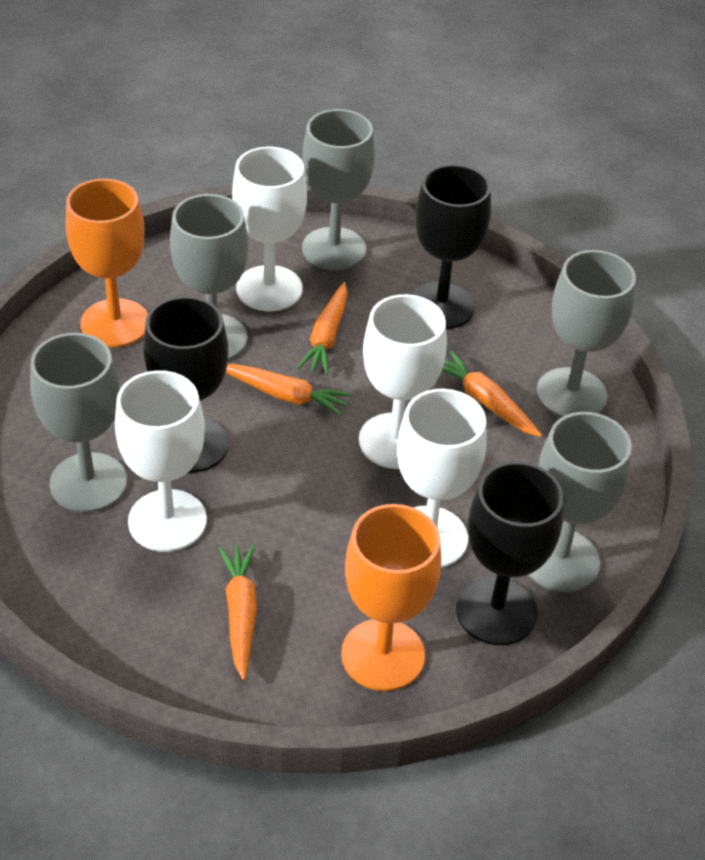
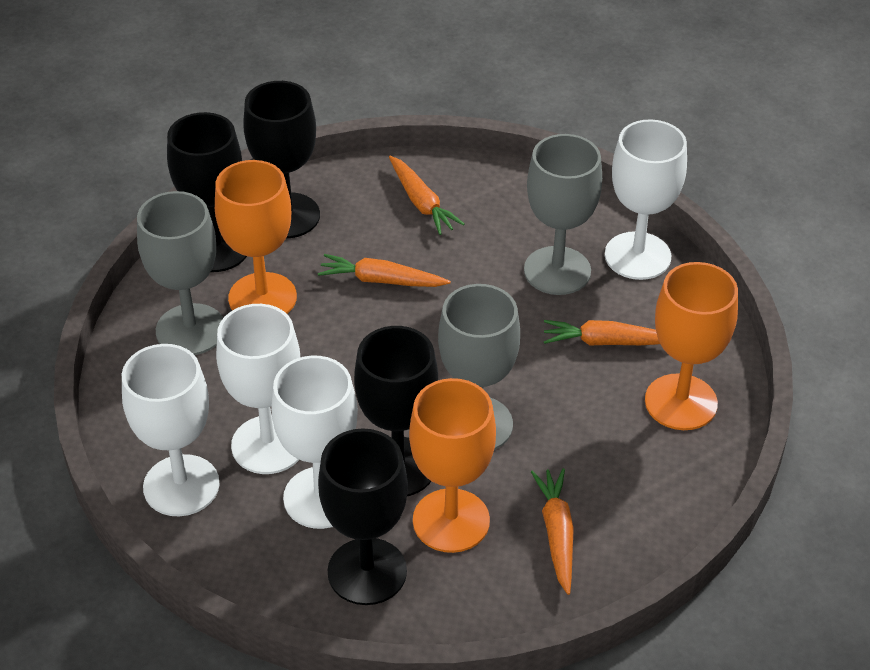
black goblet: 3 -> 4
grey goblet: 5 -> 3
orange goblet: 2 -> 3

